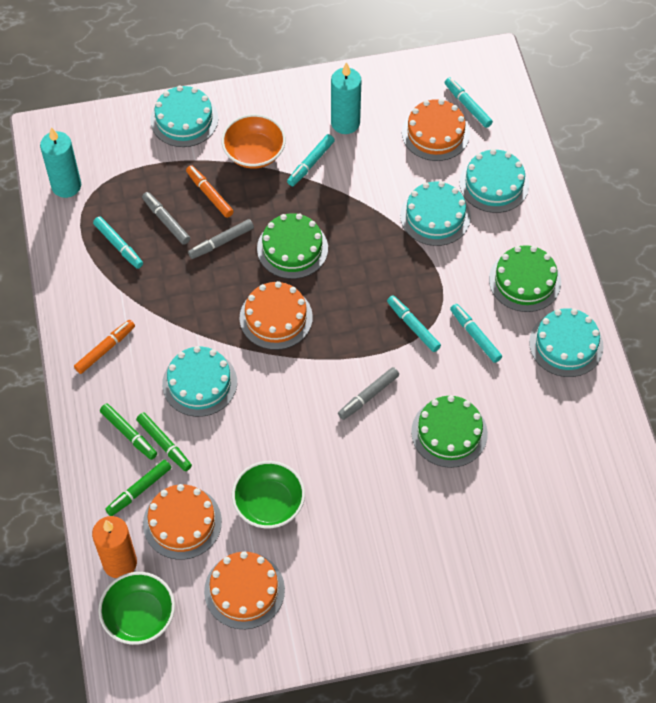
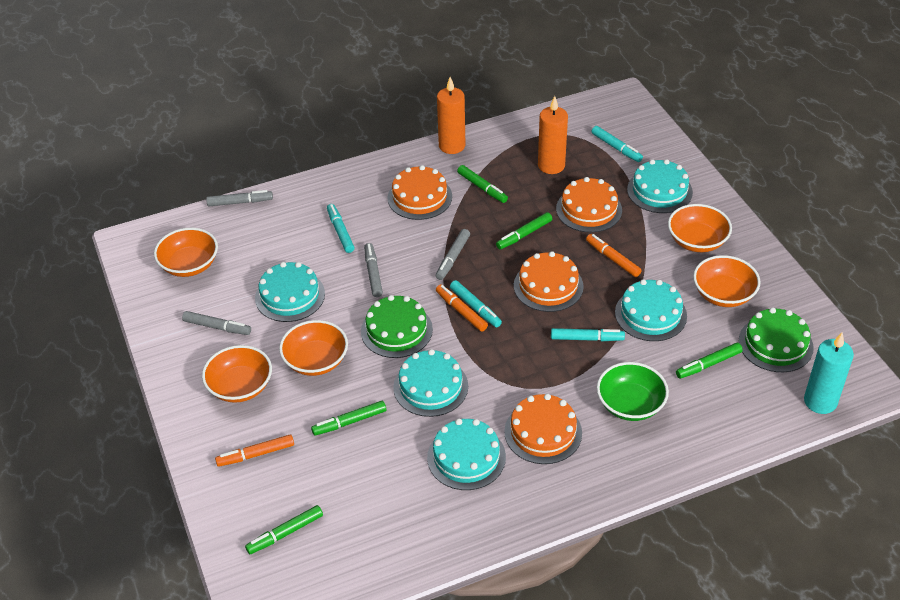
green bowl: 2 -> 1
green cake: 3 -> 2
green marker: 3 -> 5
grey marker: 3 -> 4
orange bowl: 1 -> 5
orange candle: 1 -> 2
orange marker: 2 -> 3
turquoise candle: 2 -> 1
turquoise marker: 5 -> 4

